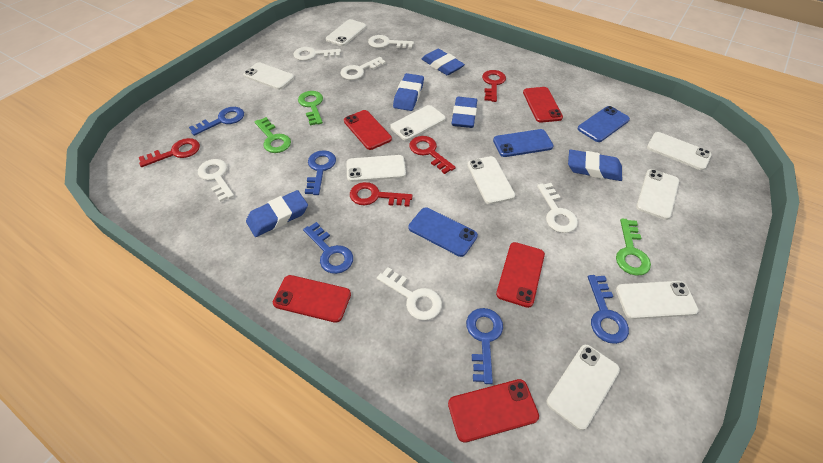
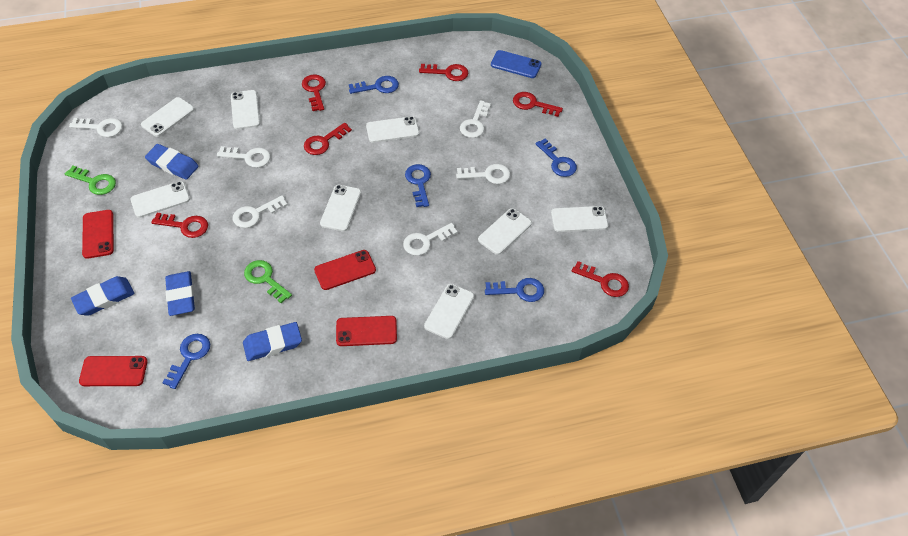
blue eraser: 5 -> 4
blue phone: 3 -> 1
green key: 3 -> 2
red key: 4 -> 6
red phone: 5 -> 4
white phone: 9 -> 8

